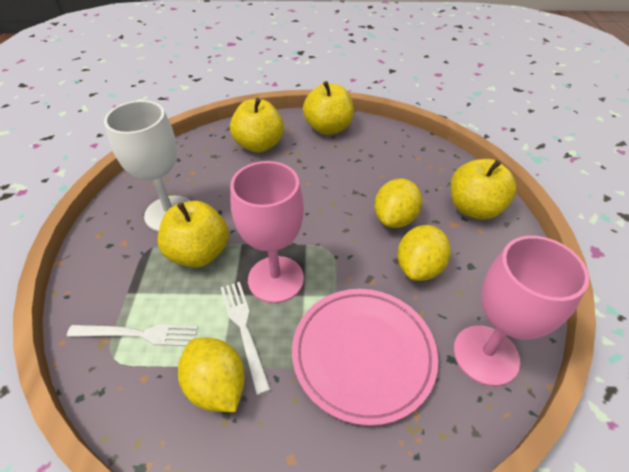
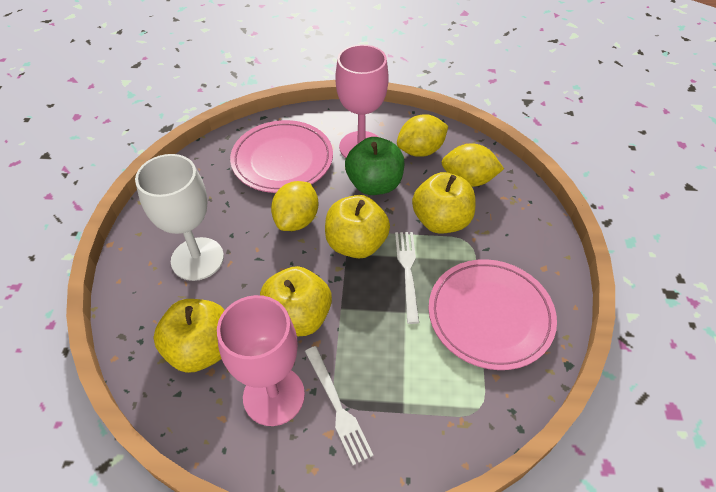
green apple: 0 -> 1
pink plate: 1 -> 2

